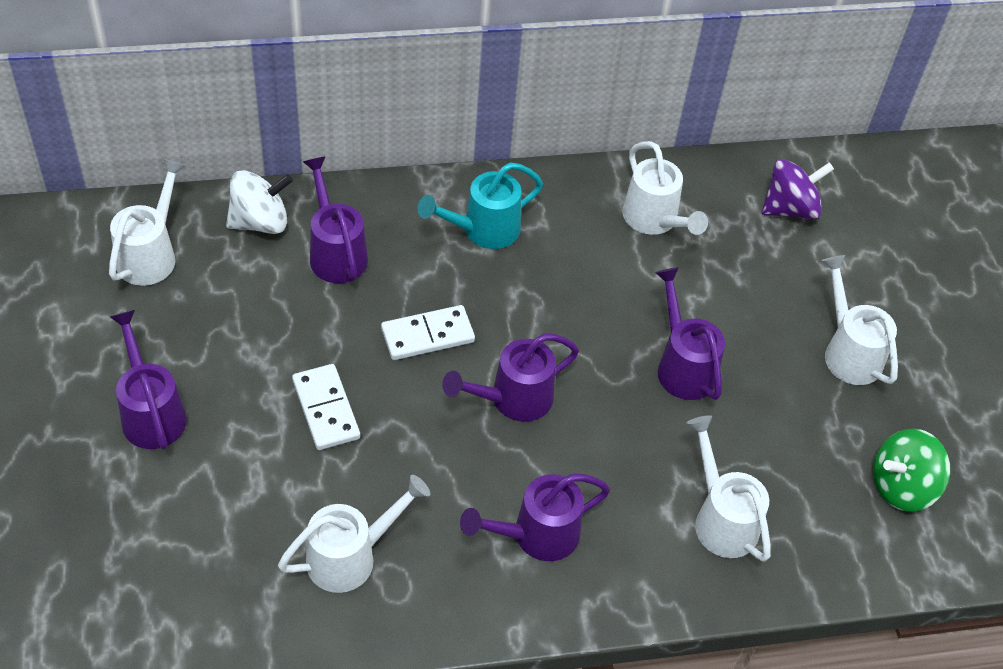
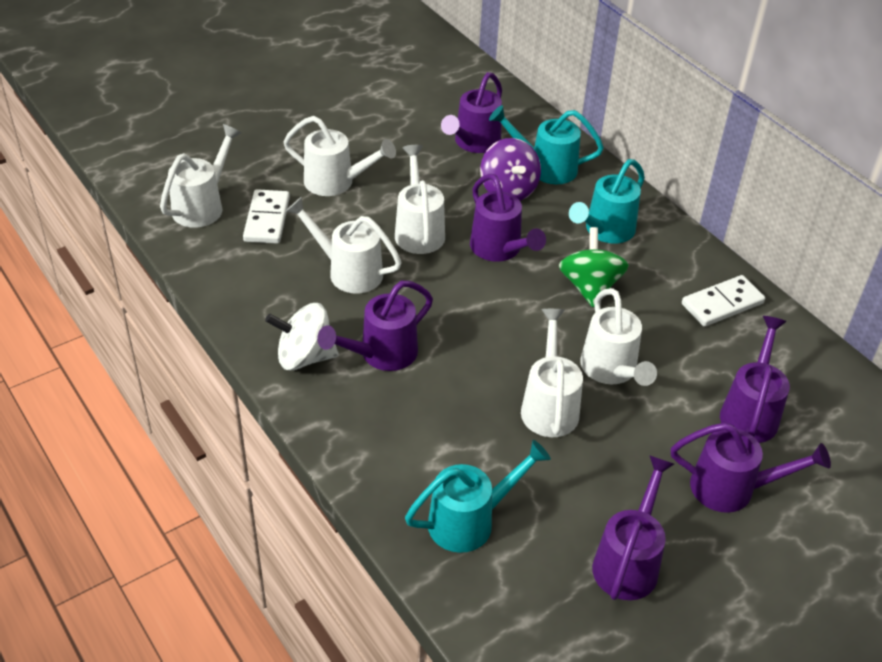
purple watering can: 5 -> 6
turquoise watering can: 1 -> 3
white watering can: 5 -> 6

